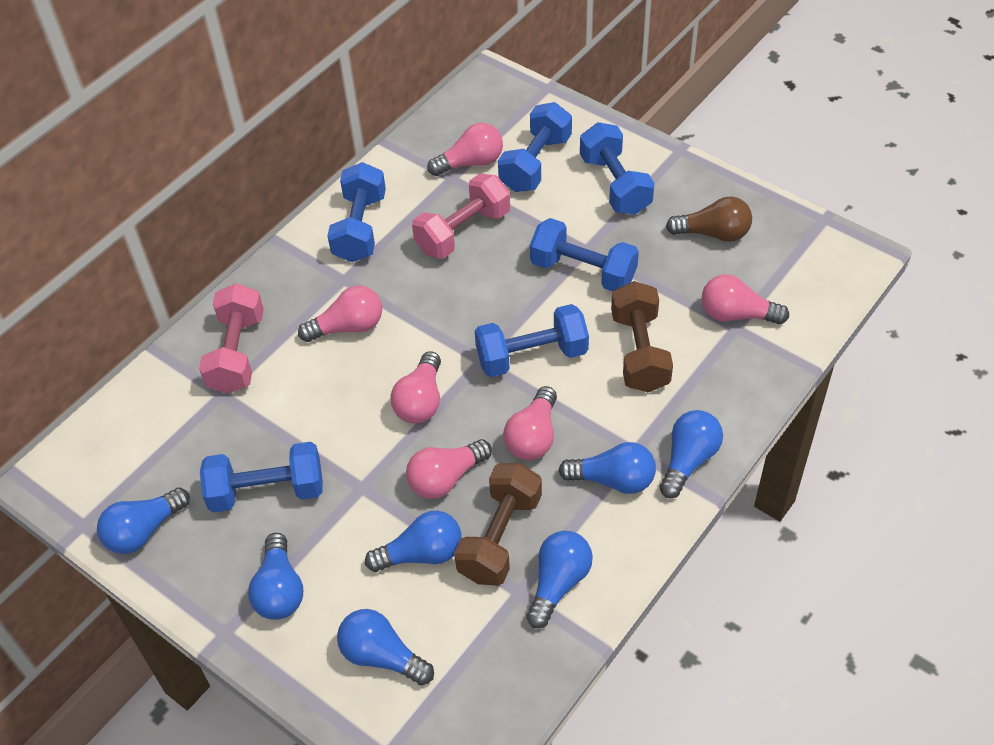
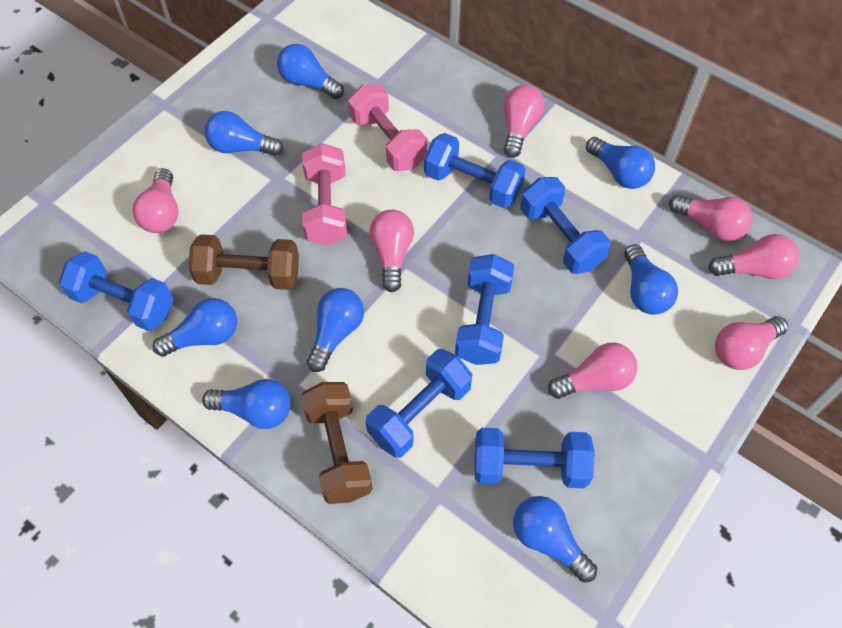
blue light bulb: 7 -> 8
brown light bulb: 1 -> 0
pink light bulb: 6 -> 7

